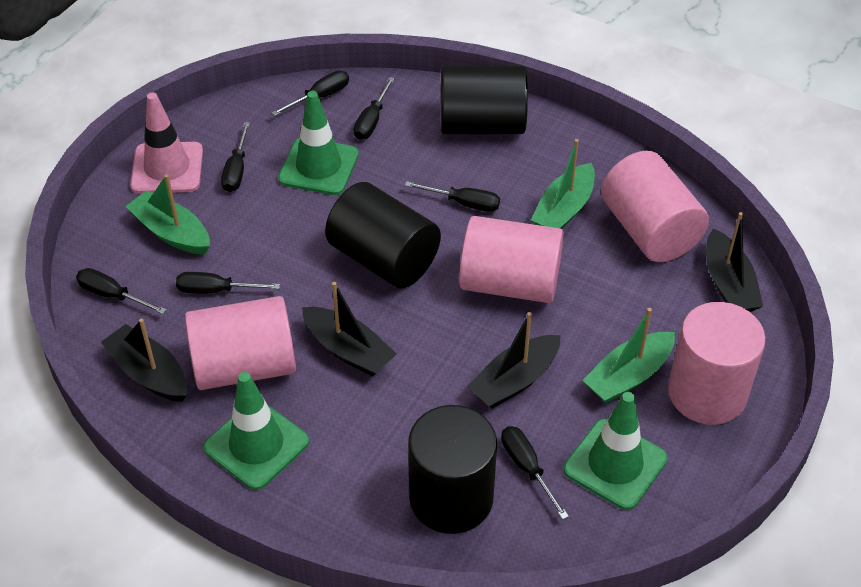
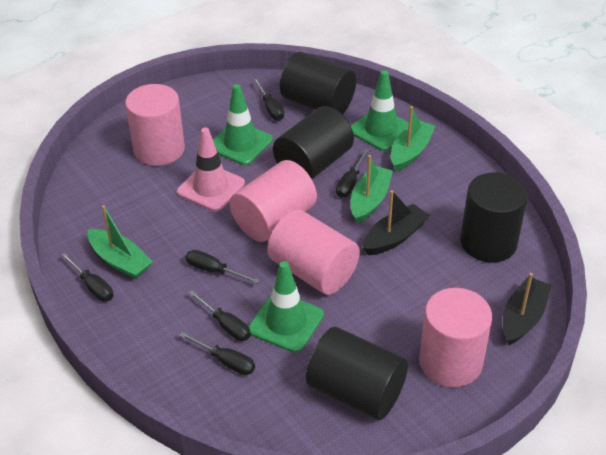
black boat: 4 -> 2
black cylinder: 3 -> 4
black screwdriver: 7 -> 6

